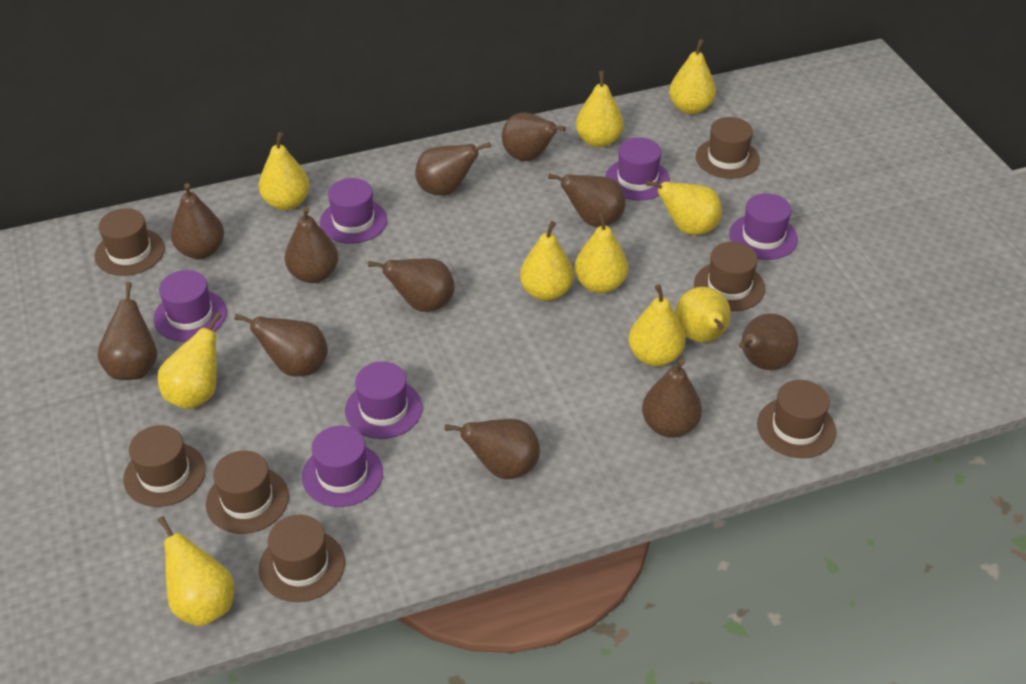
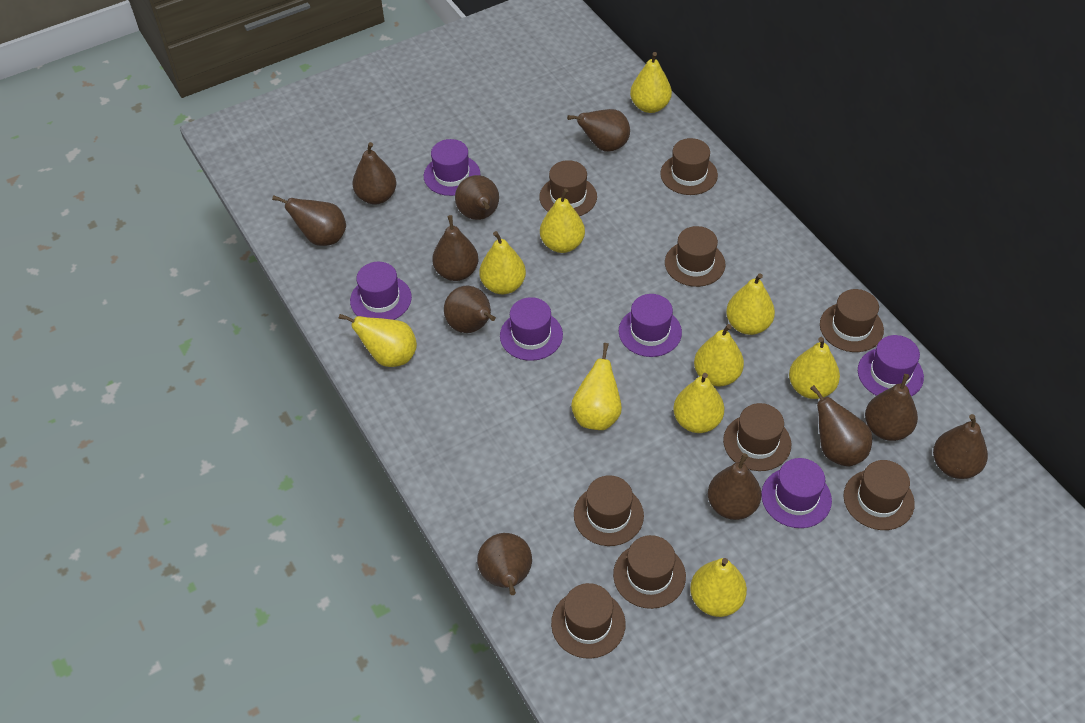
brown hat: 7 -> 9

